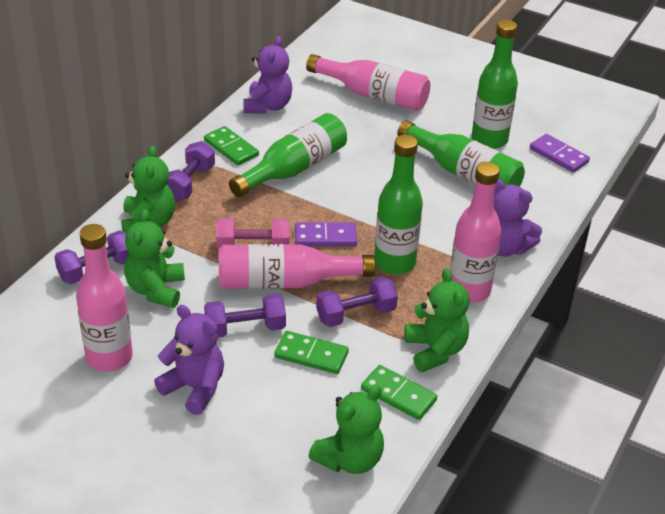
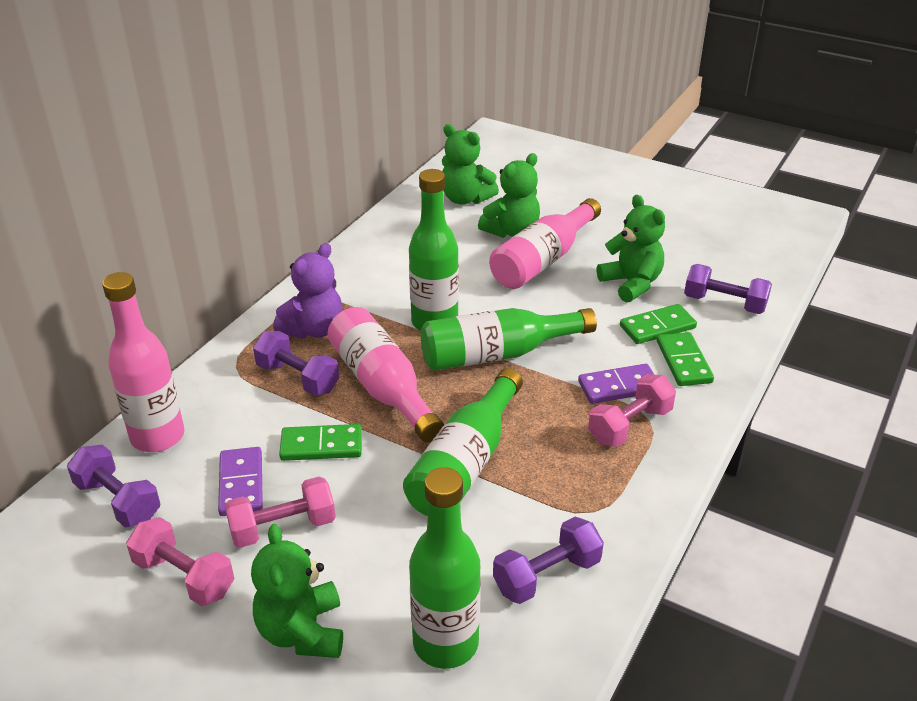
pink bottle: 4 -> 3
pink dumbbell: 1 -> 3
purple teddy bear: 3 -> 1

